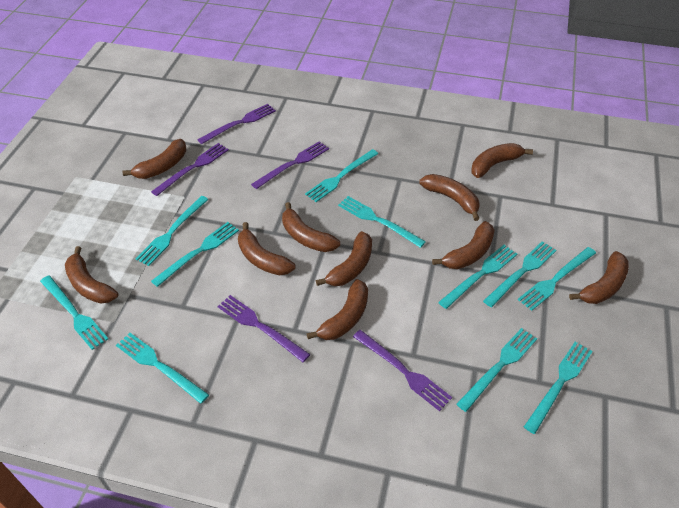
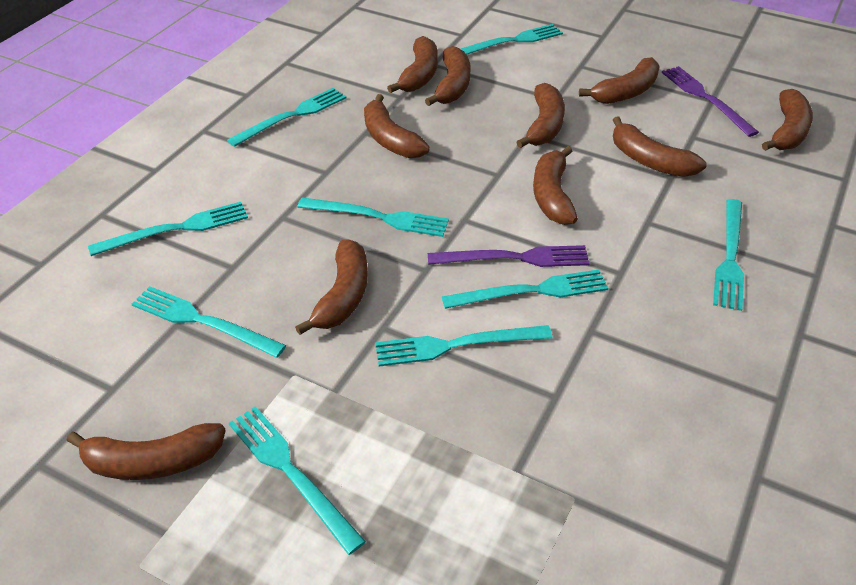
purple fork: 5 -> 2
turquoise fork: 11 -> 9

